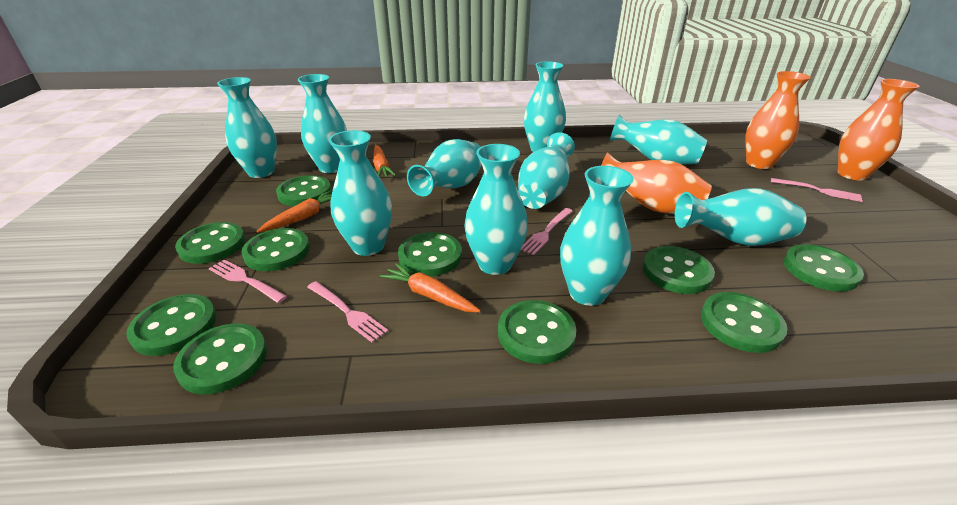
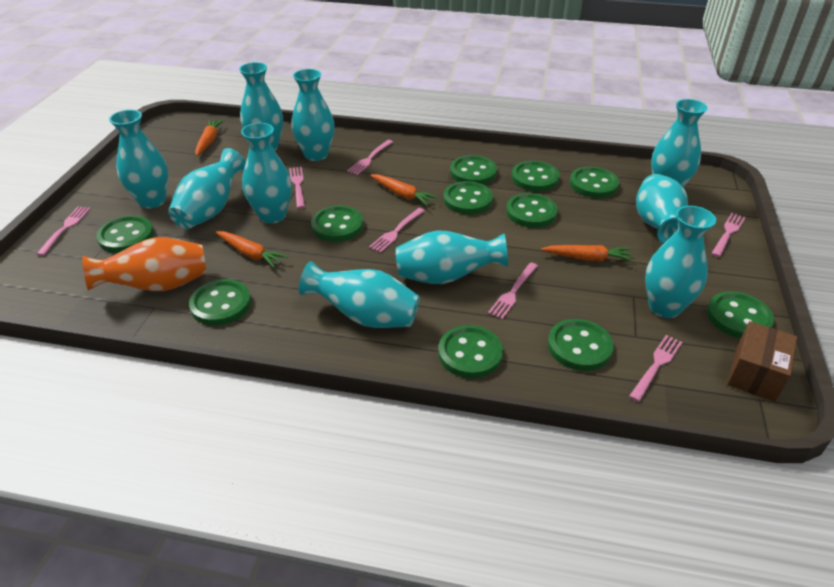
brown box: 0 -> 1
green button: 10 -> 11
orange carrot: 3 -> 4
orange vase: 3 -> 1
pink fork: 4 -> 7

